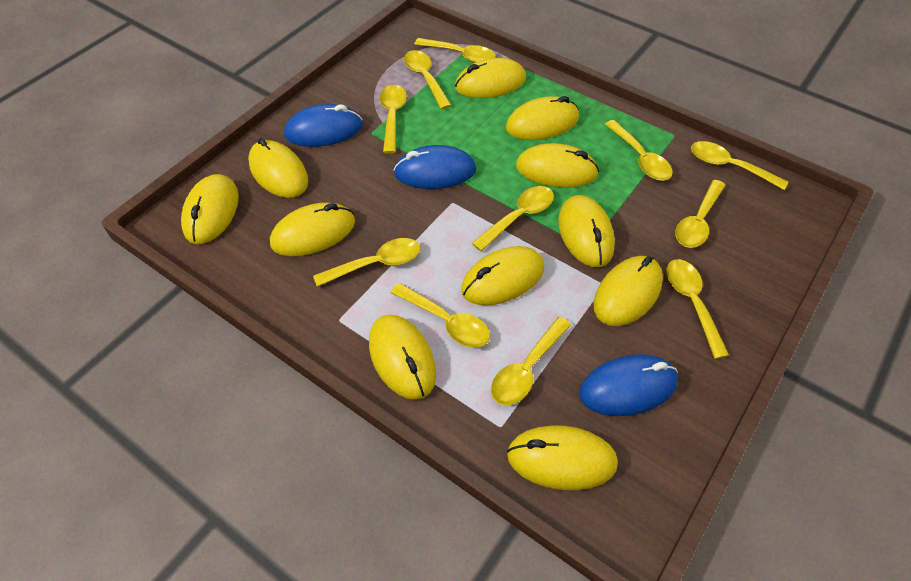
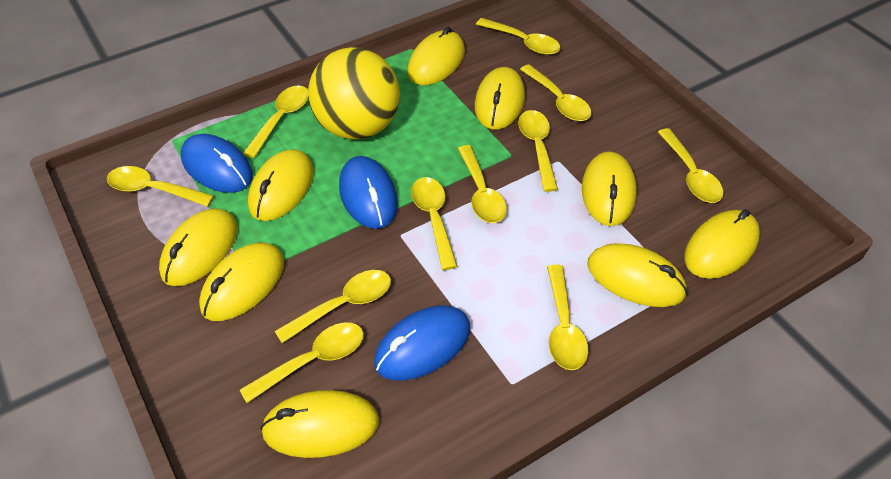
yellow ball: 0 -> 1
yellow mouse: 11 -> 9

